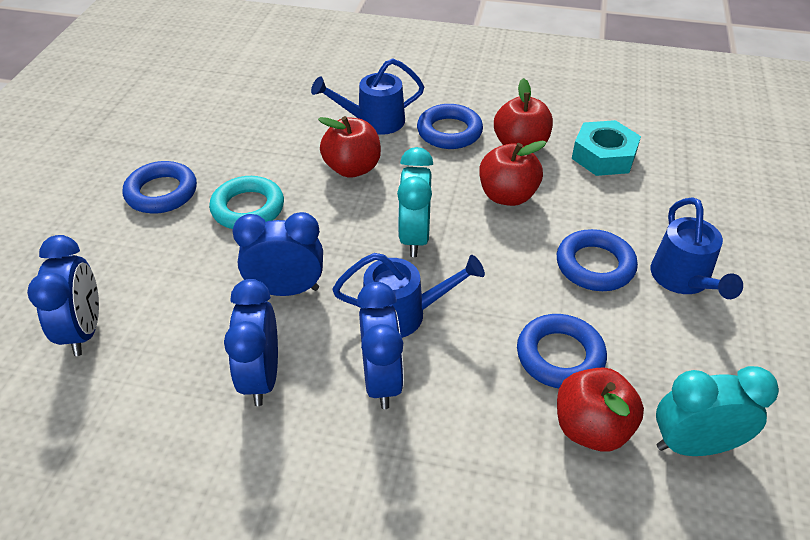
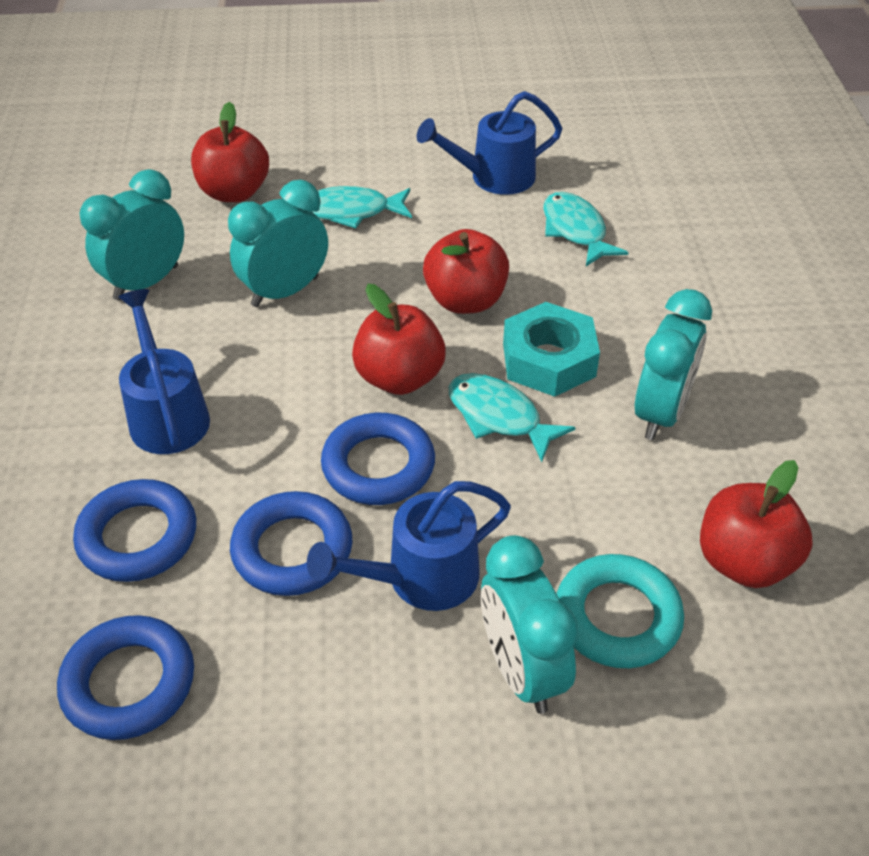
blue clock: 4 -> 0
turquoise clock: 2 -> 4
turquoise fish: 0 -> 3

